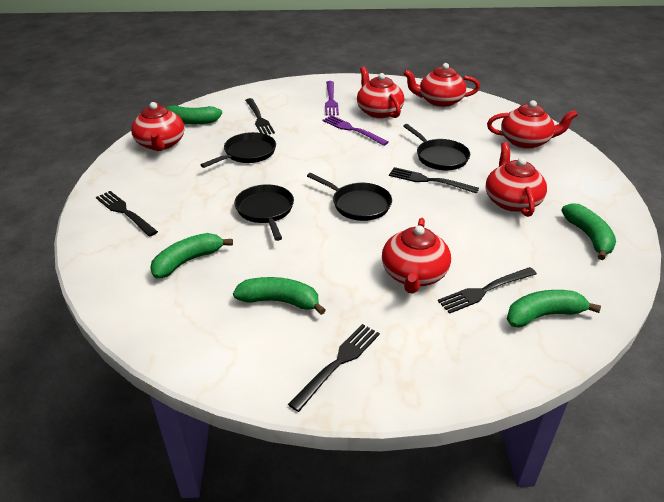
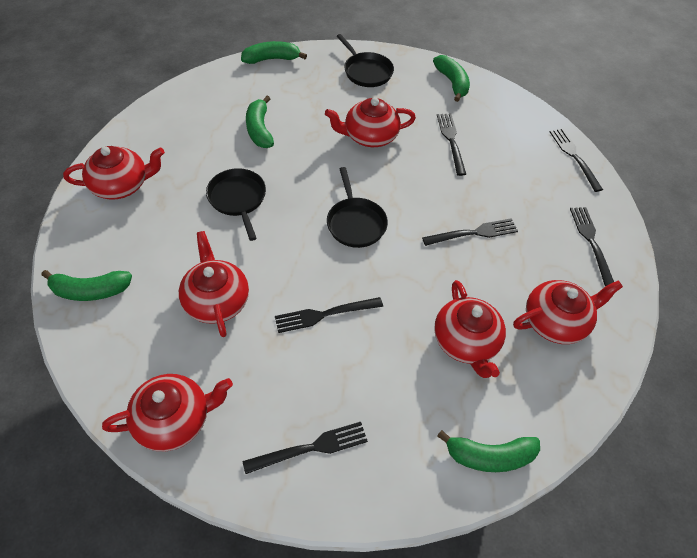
black fork: 5 -> 6
black pan: 4 -> 3
purple fork: 2 -> 0

